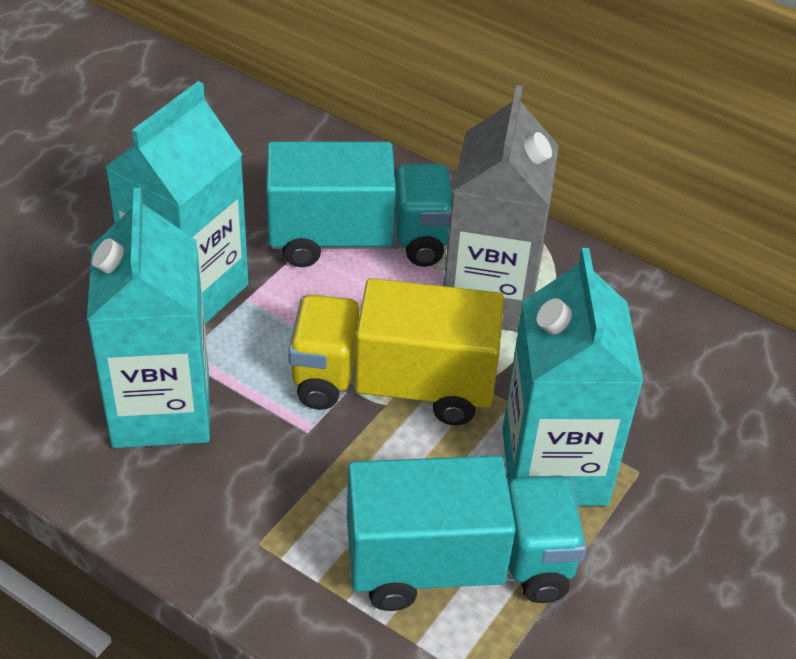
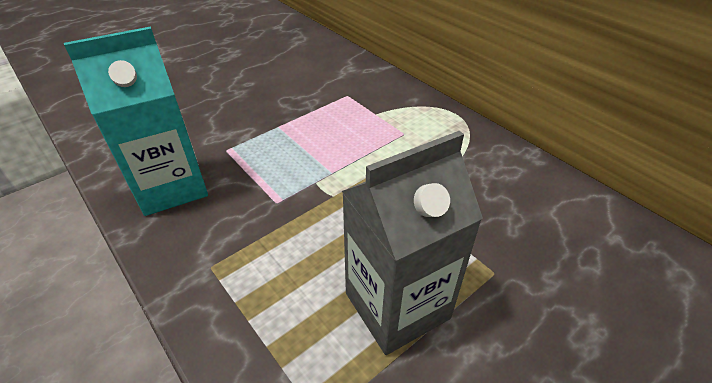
turquoise carton: 3 -> 1
turquoise truck: 2 -> 0
yellow truck: 1 -> 0

